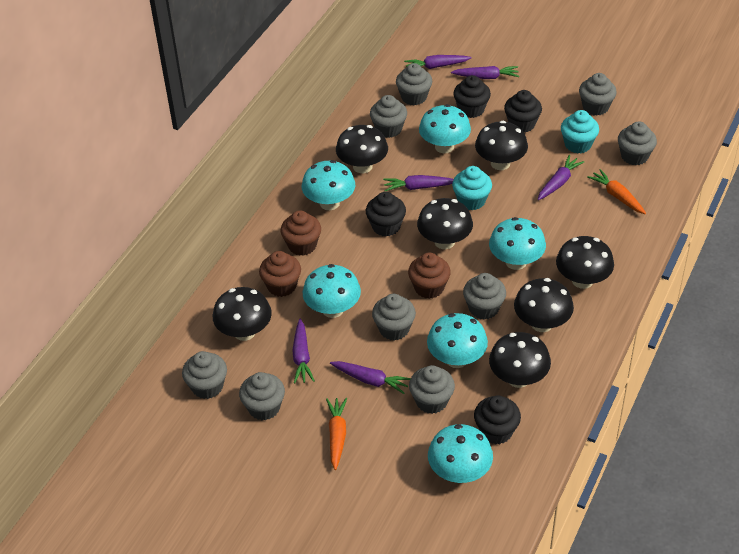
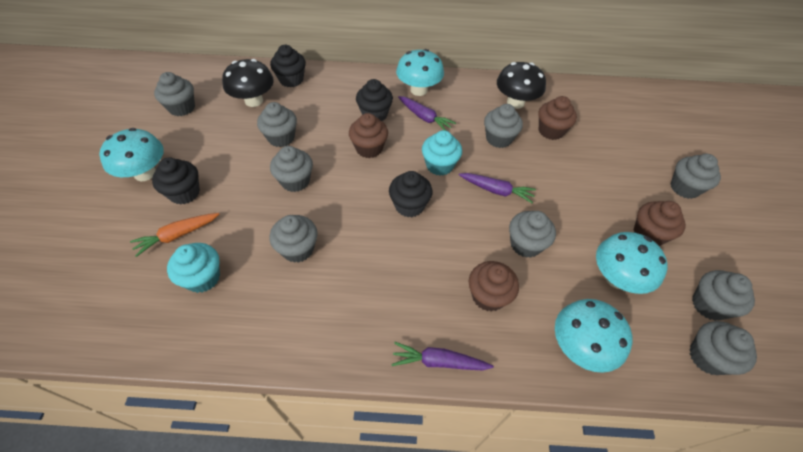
black mushroom: 7 -> 2
brown cupcake: 3 -> 4
orange carrot: 2 -> 1
purple carrot: 6 -> 3
turquoise mushroom: 6 -> 4

